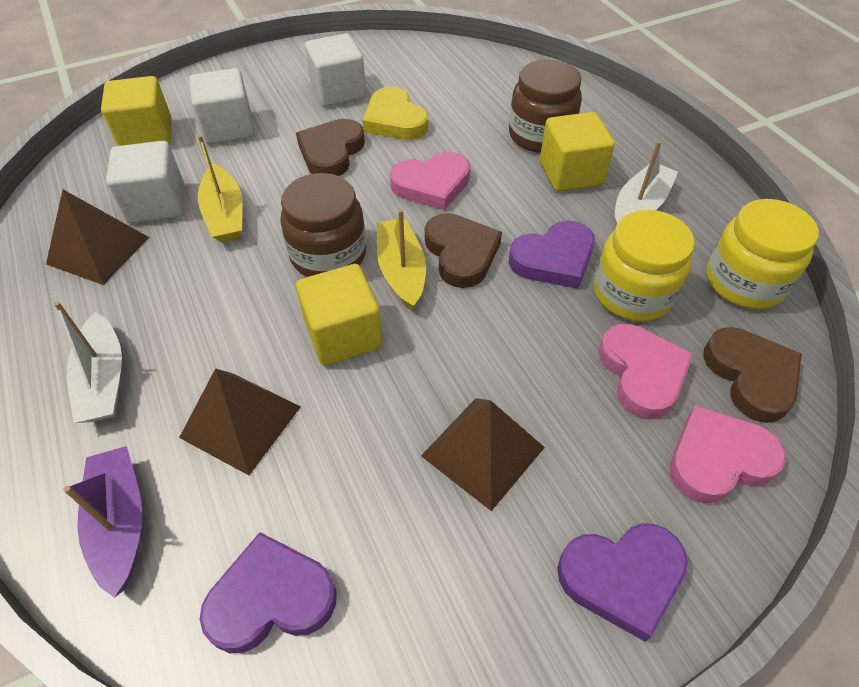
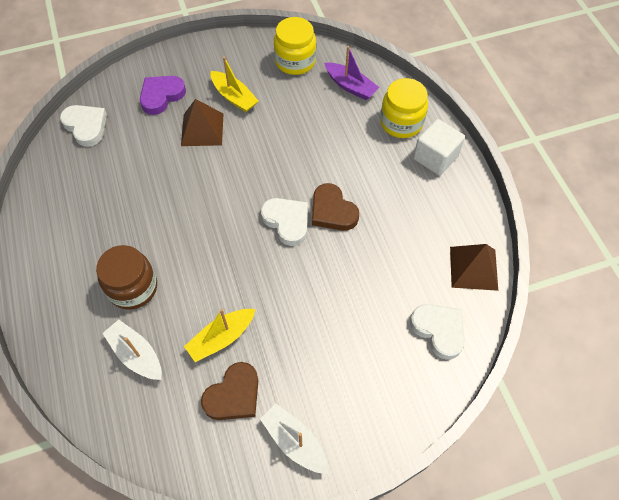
brown heart: 3 -> 2
brown jar: 2 -> 1
brown pyramid: 3 -> 2
pink heart: 3 -> 0
purple heart: 3 -> 1
white cube: 3 -> 1
white heart: 0 -> 3
yellow cube: 3 -> 0
yellow heart: 1 -> 0

